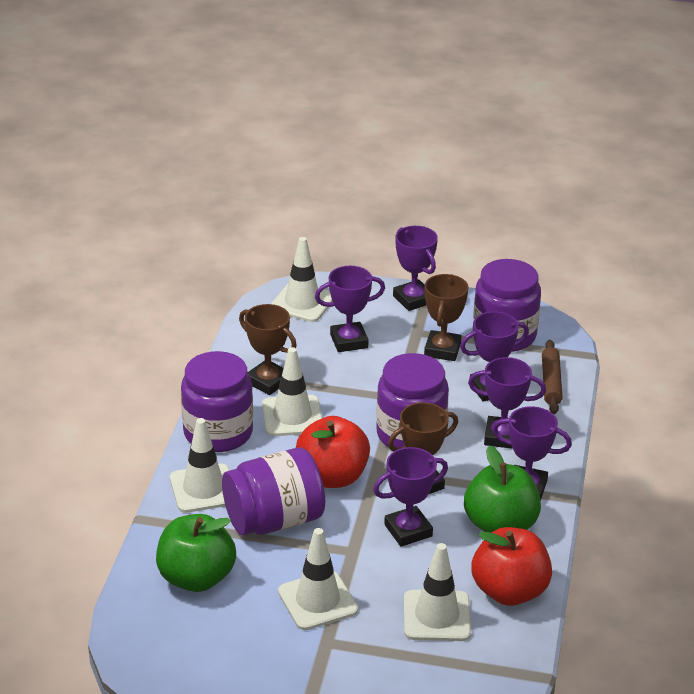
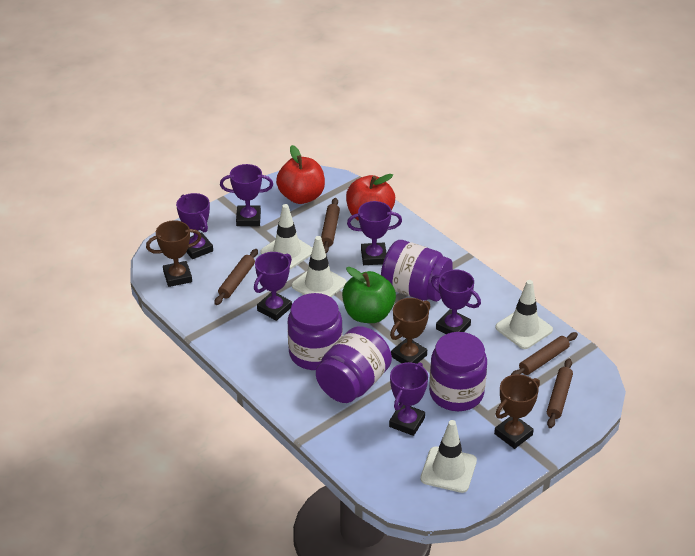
brown rolling pin: 1 -> 4
green apple: 2 -> 1
white traffic cone: 5 -> 4

